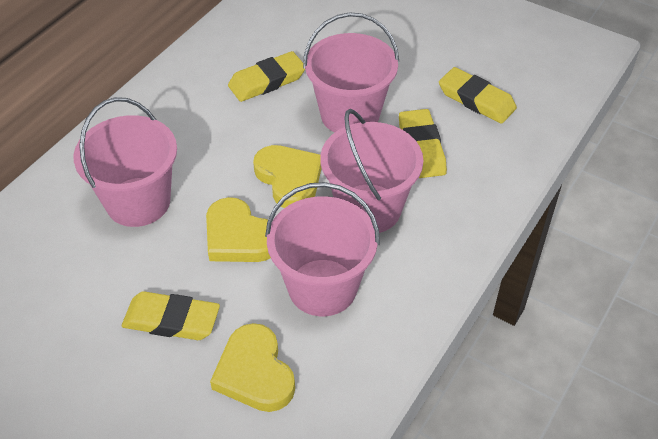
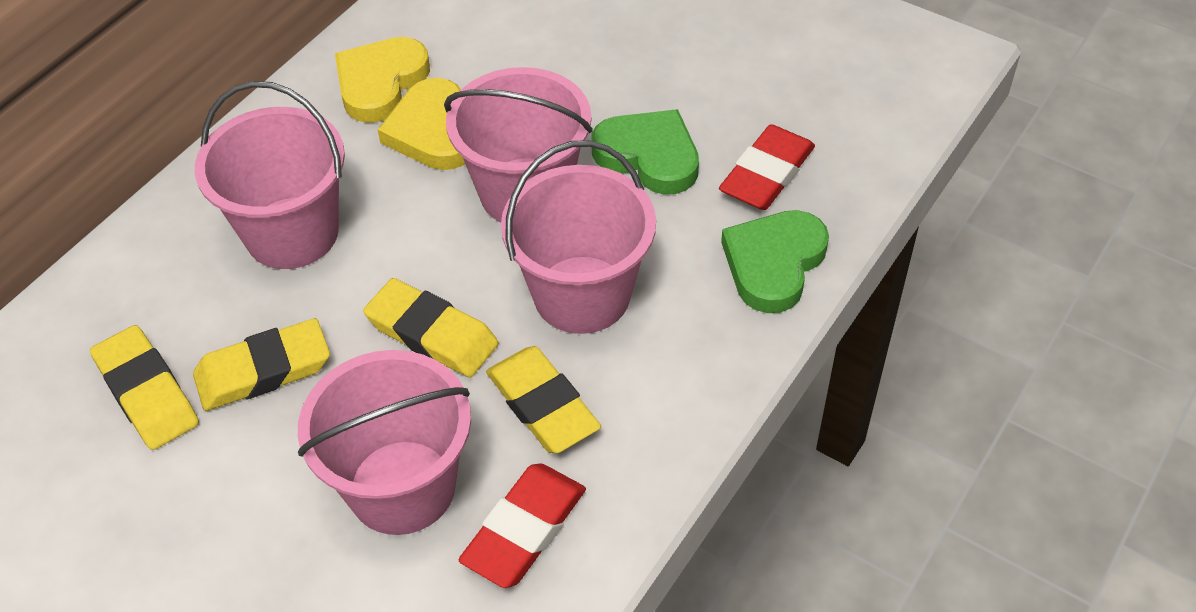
green heart: 0 -> 2
red eraser: 0 -> 2
yellow heart: 3 -> 2

